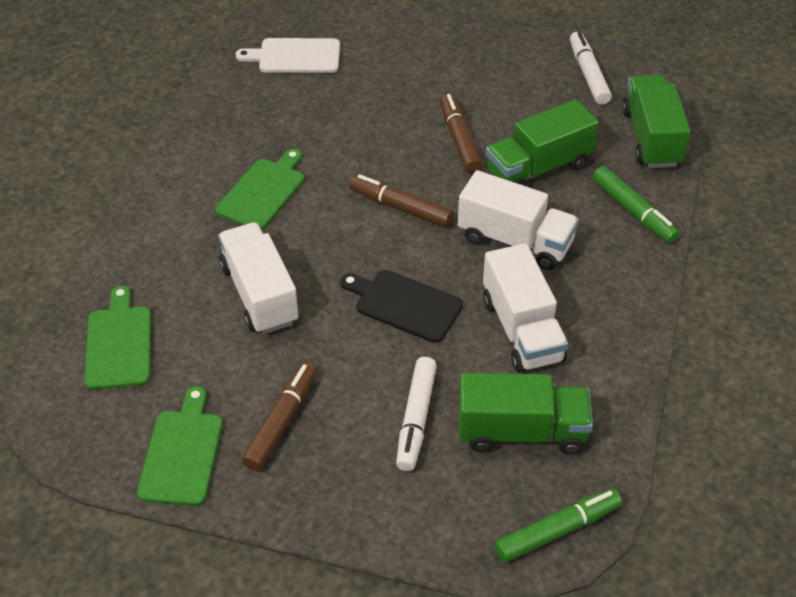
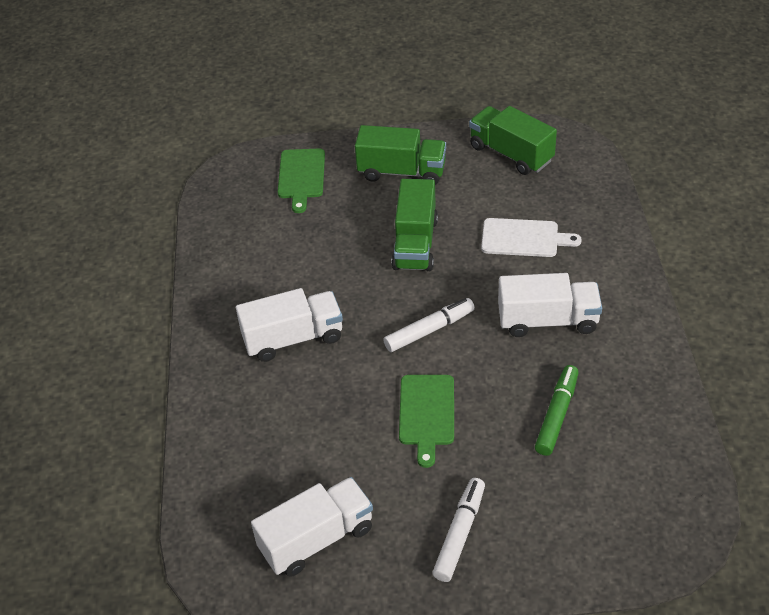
black cutting board: 1 -> 0
brown marker: 3 -> 0
green cutting board: 3 -> 2
green marker: 2 -> 1

